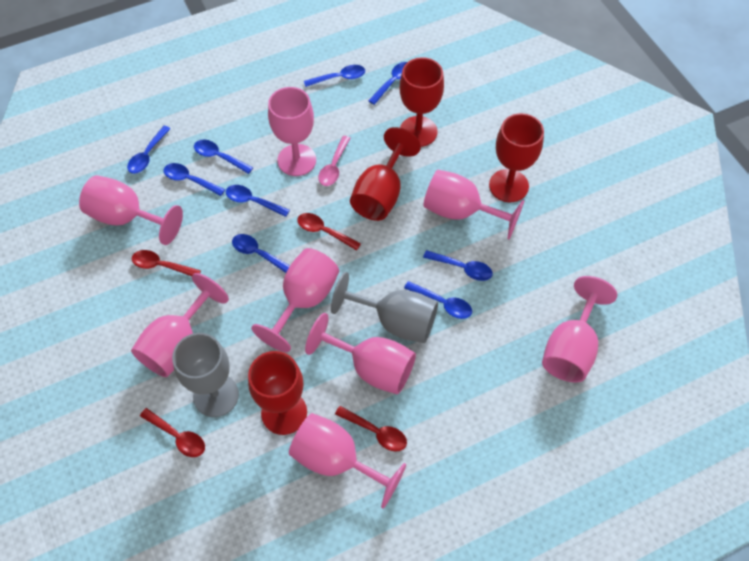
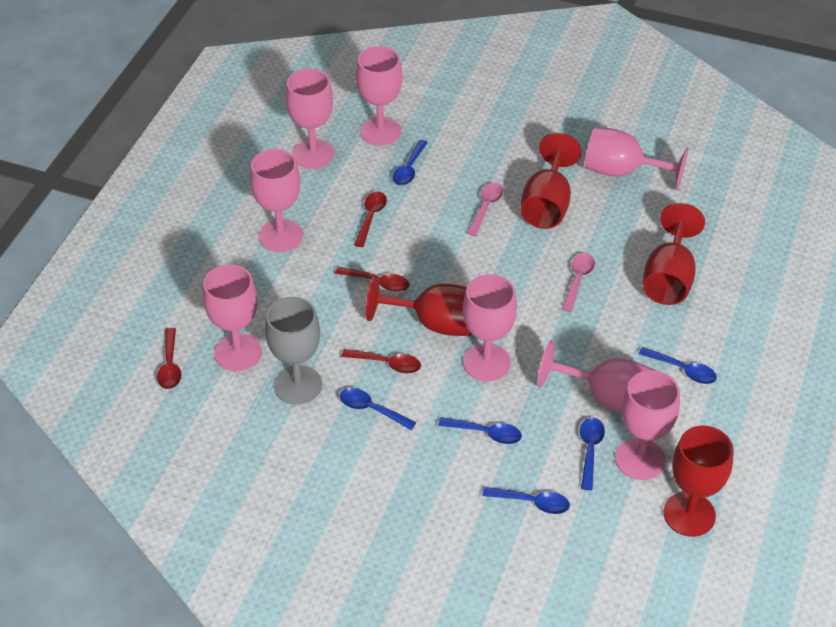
blue spoon: 9 -> 6
grey goblet: 2 -> 1
pink spoon: 1 -> 2

